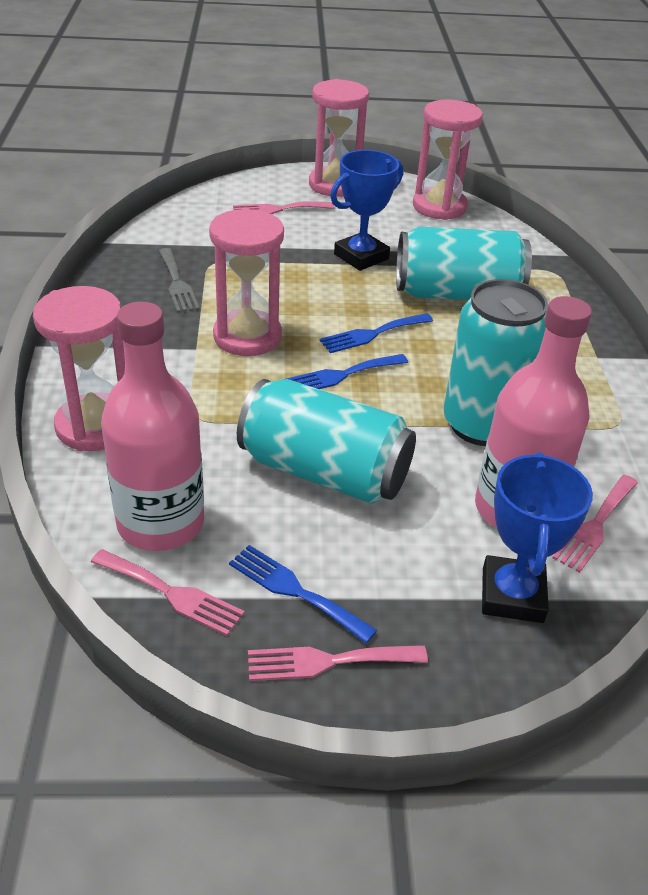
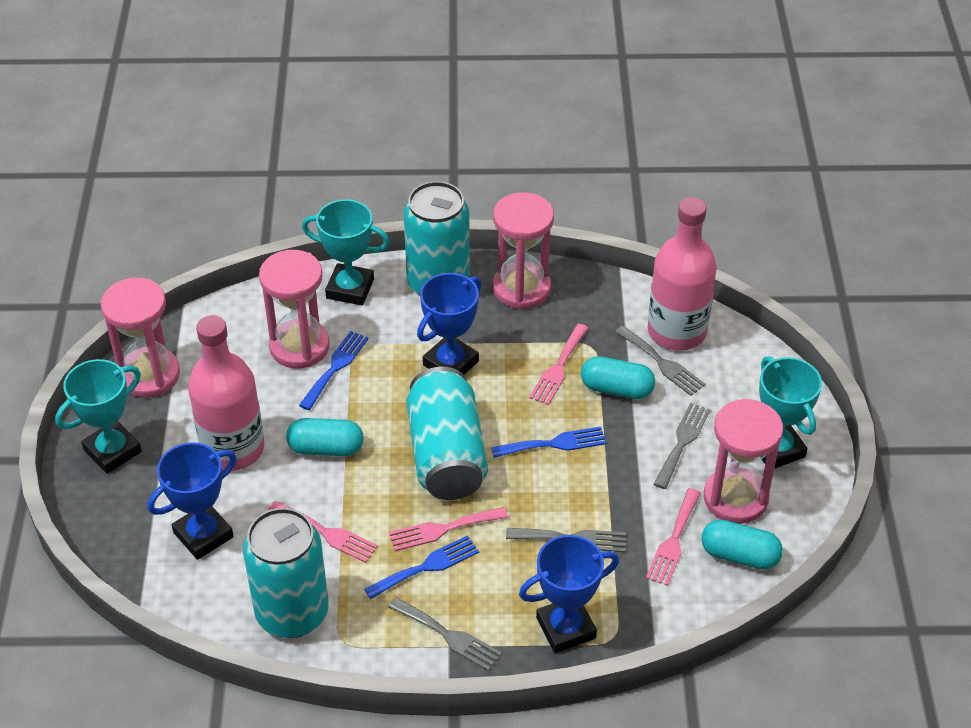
blue trophy: 2 -> 3
grey fork: 1 -> 4
turquoise capsule: 0 -> 3
turquoise trophy: 0 -> 3

